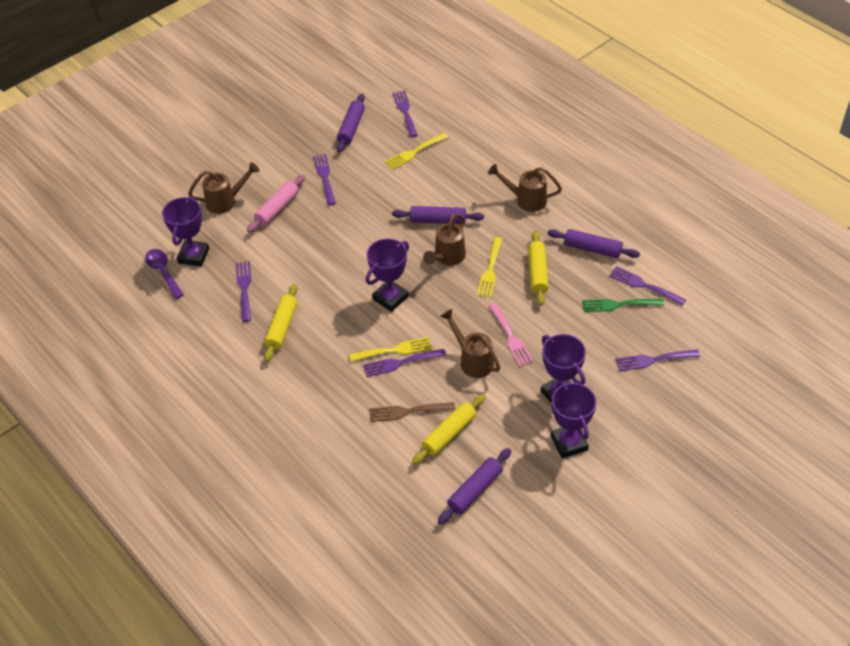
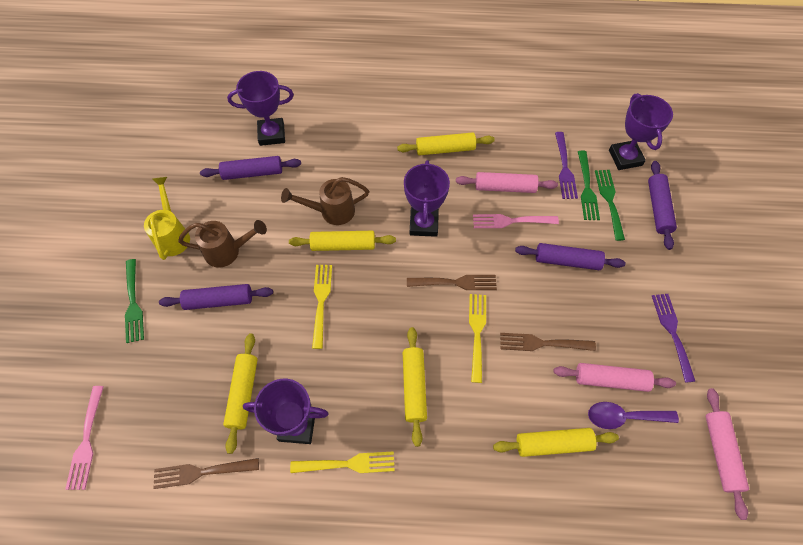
brown fork: 1 -> 3
brown watering can: 4 -> 2
green fork: 1 -> 3
pink fork: 1 -> 2
pink rolling pin: 1 -> 3
purple fork: 6 -> 2
yellow rolling pin: 3 -> 5
yellow watering can: 0 -> 1

